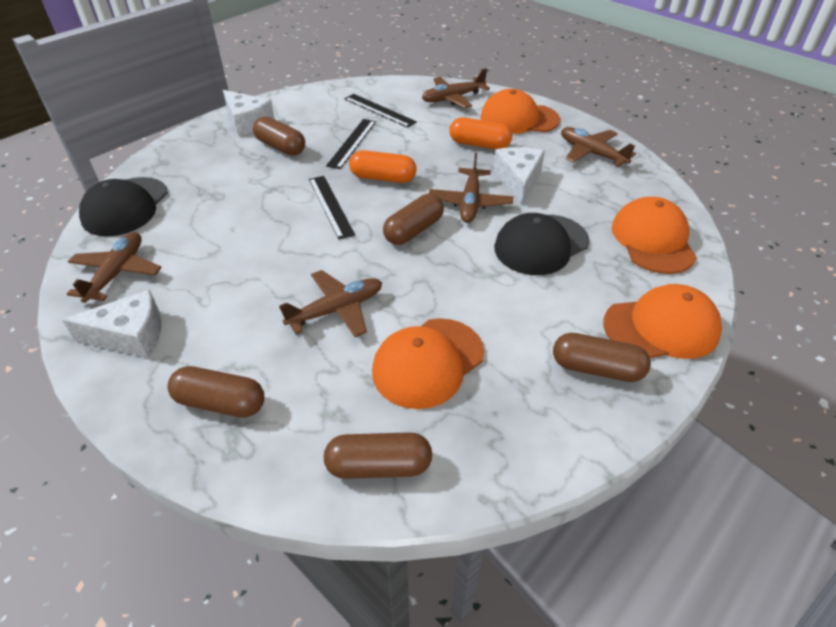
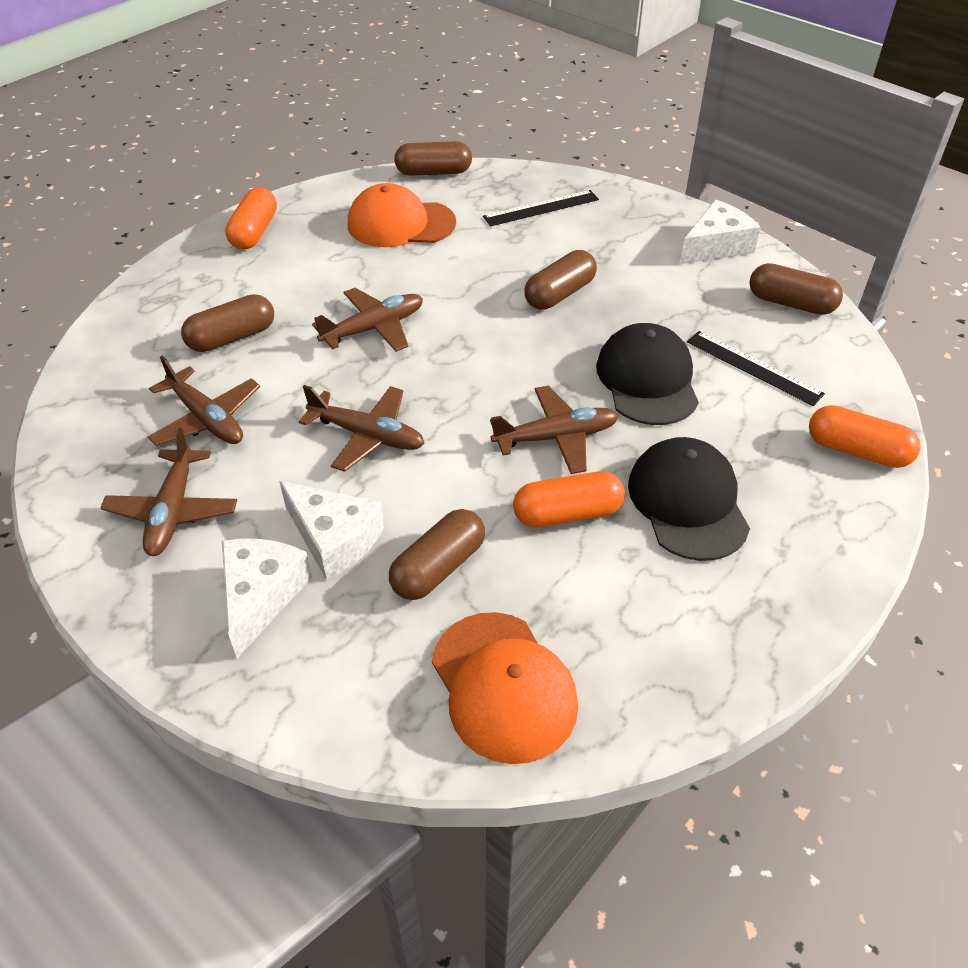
black ruler: 3 -> 2
orange cap: 4 -> 2
orange capsule: 2 -> 3

